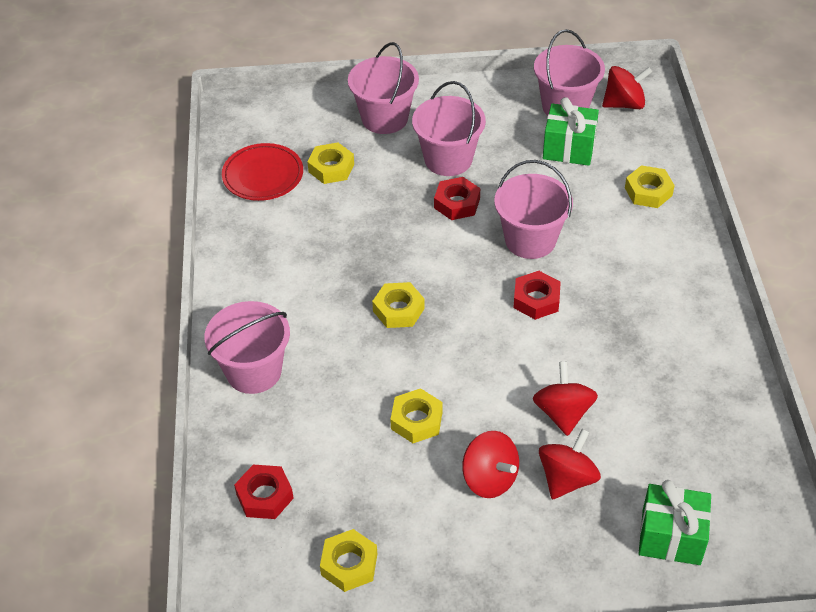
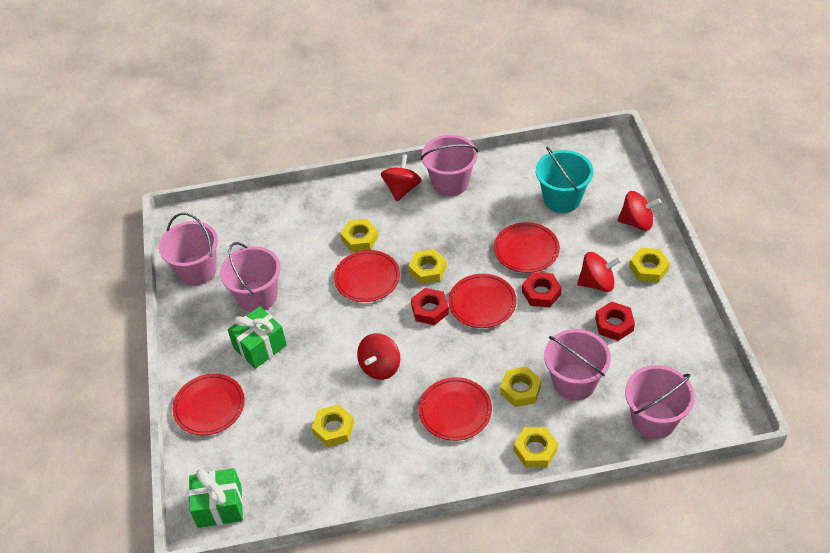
red plate: 1 -> 5
turquoise bucket: 0 -> 1
yellow nut: 5 -> 6

